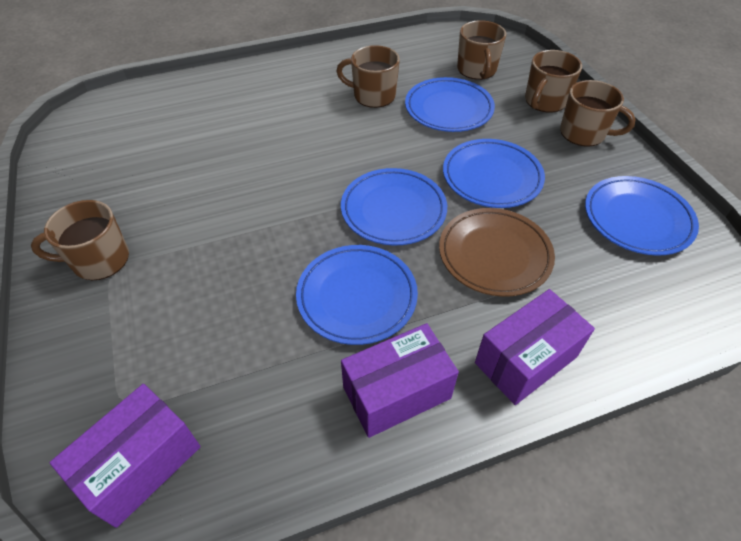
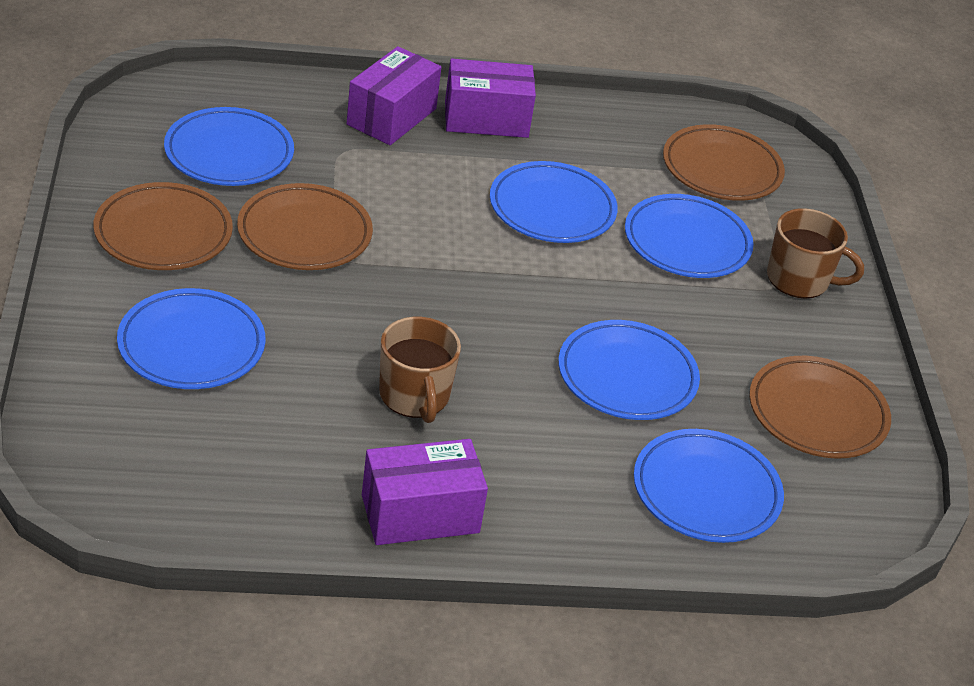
blue plate: 5 -> 6
brown mug: 5 -> 2
brown plate: 1 -> 4

